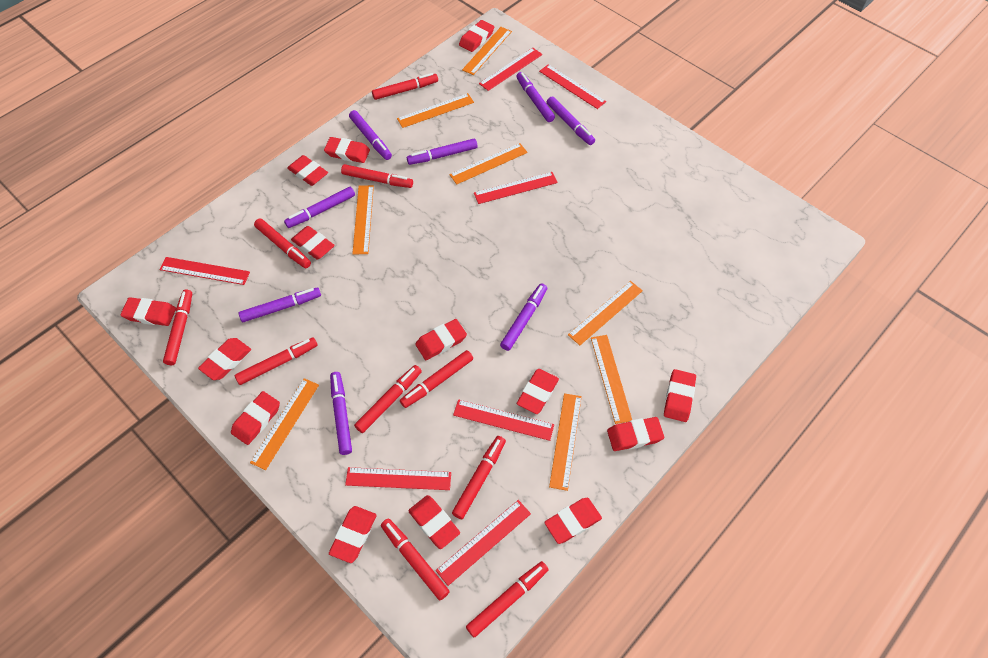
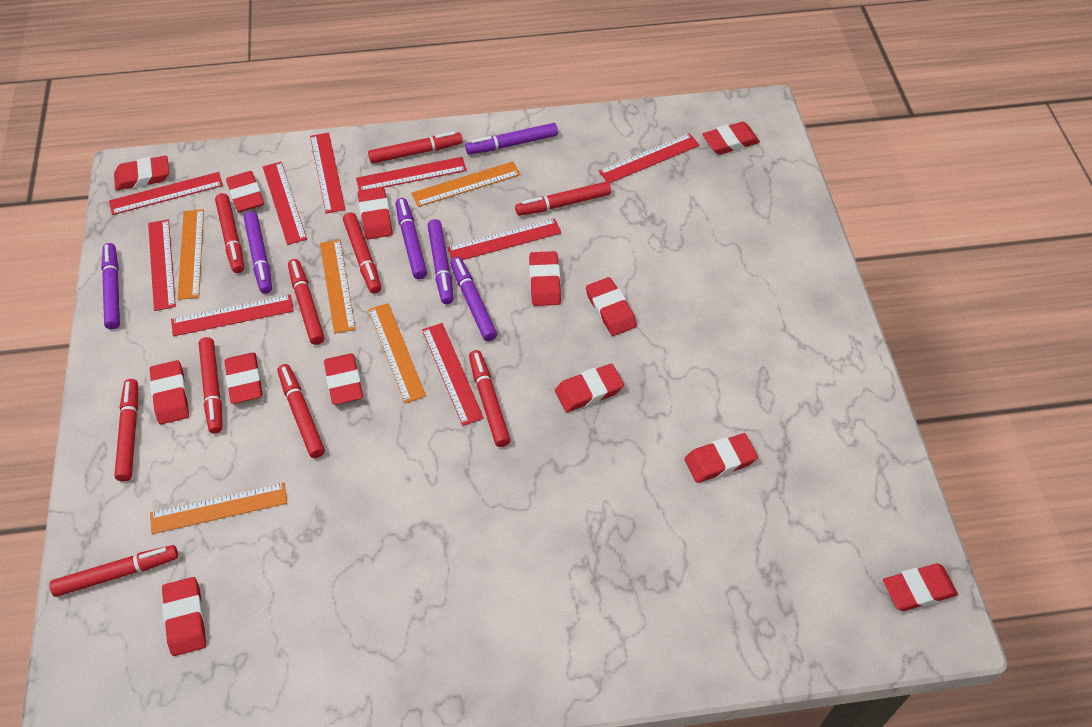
orange ruler: 8 -> 5
purple marker: 8 -> 6
red eraser: 14 -> 13
red ruler: 7 -> 9

